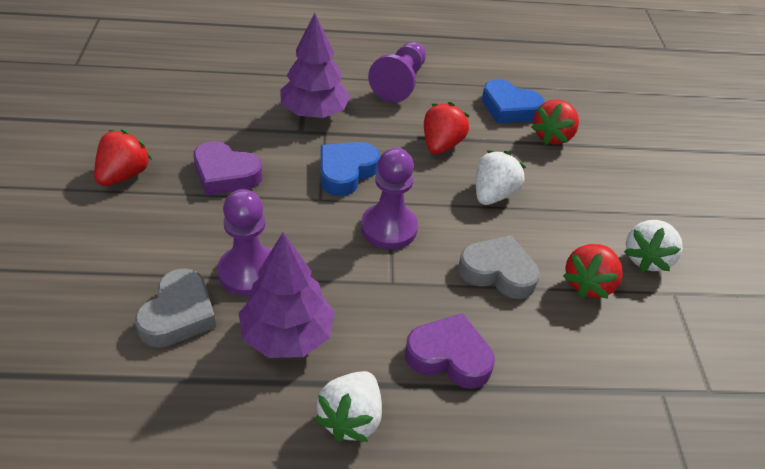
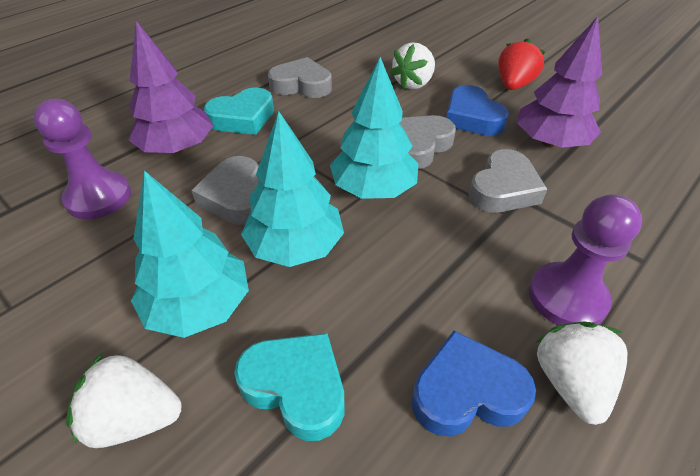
grey heart: 2 -> 4
purple heart: 2 -> 0
purple pawn: 3 -> 2
red strawberry: 4 -> 1
turquoise heart: 0 -> 2
turquoise tree: 0 -> 3

